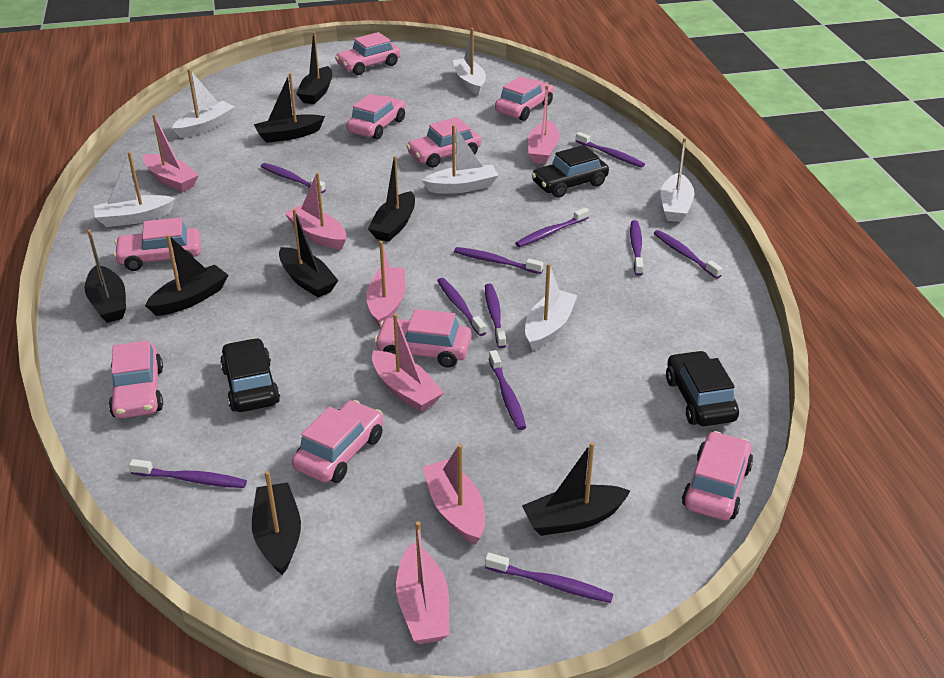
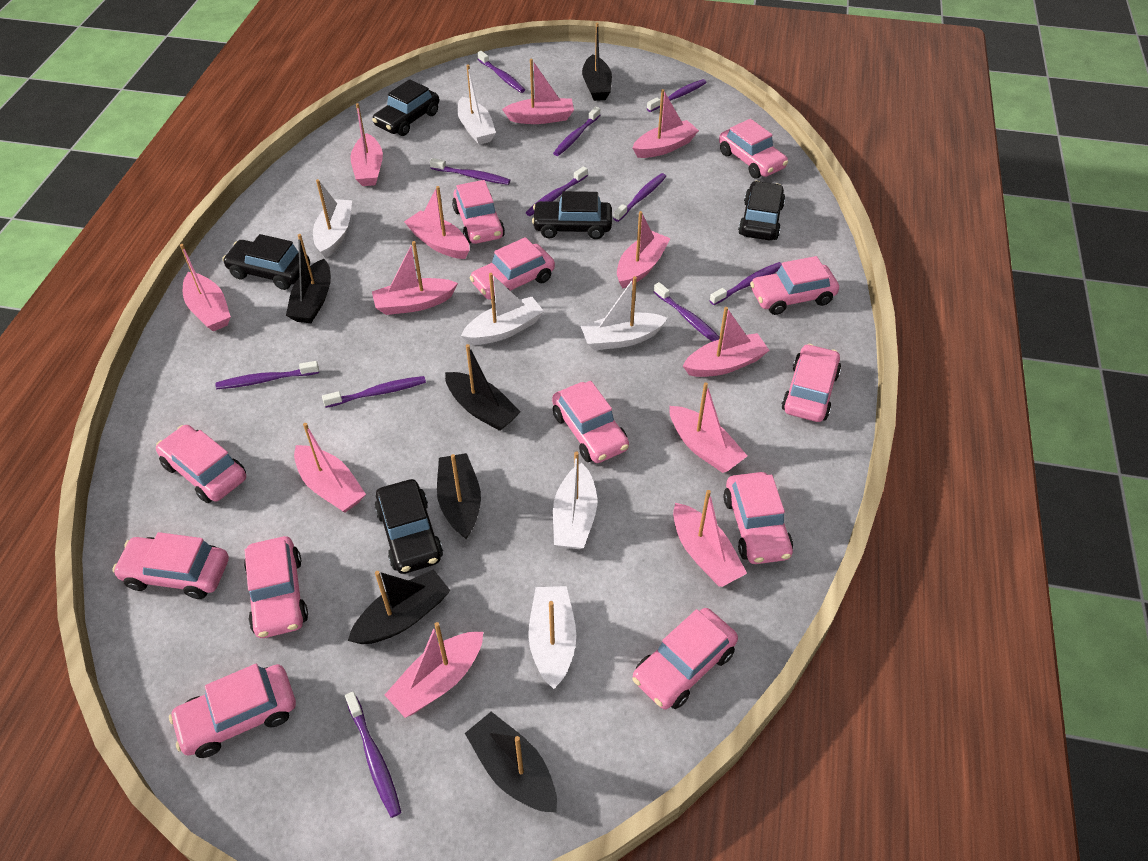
black boat: 8 -> 6
black car: 3 -> 5
pink boat: 7 -> 12
pink car: 9 -> 12

